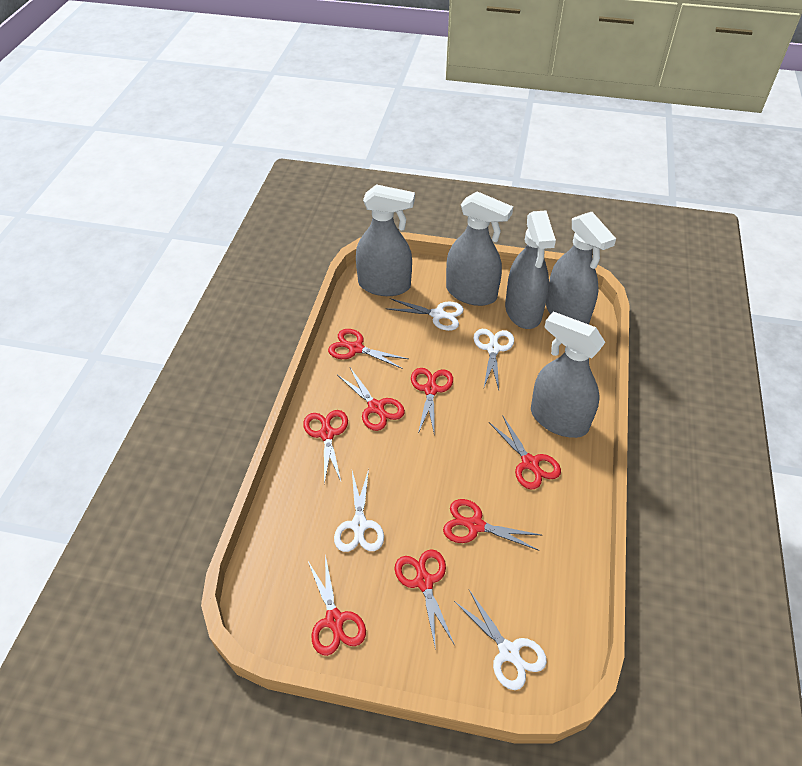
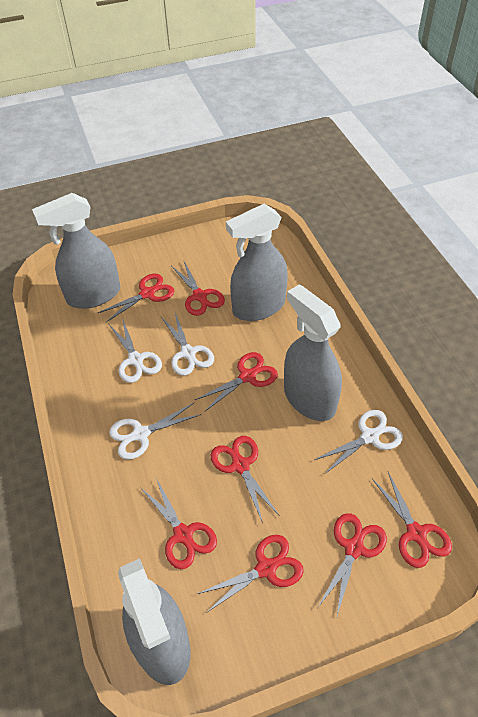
grey spray bottle: 5 -> 4

